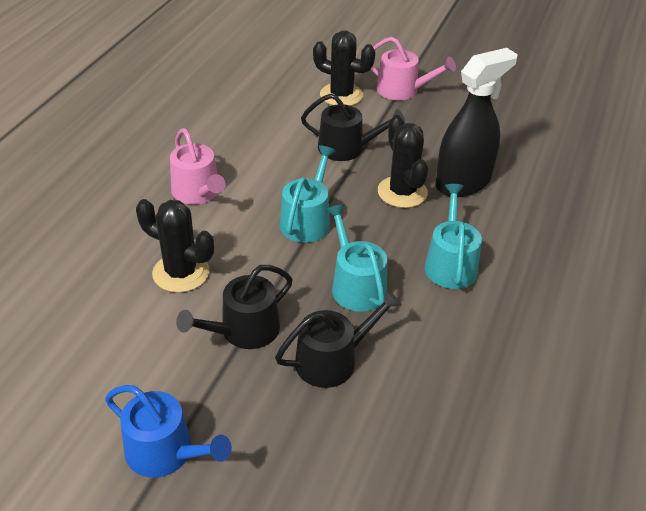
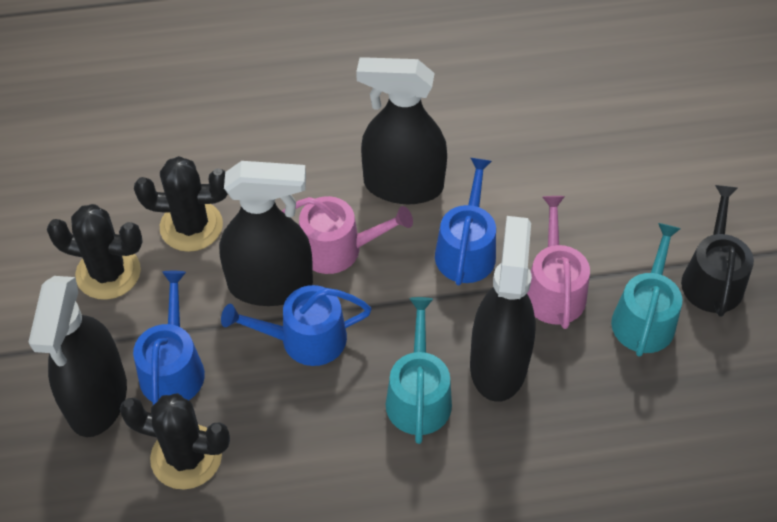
black spray bottle: 1 -> 4
black watering can: 3 -> 1
blue watering can: 1 -> 3
turquoise watering can: 3 -> 2

